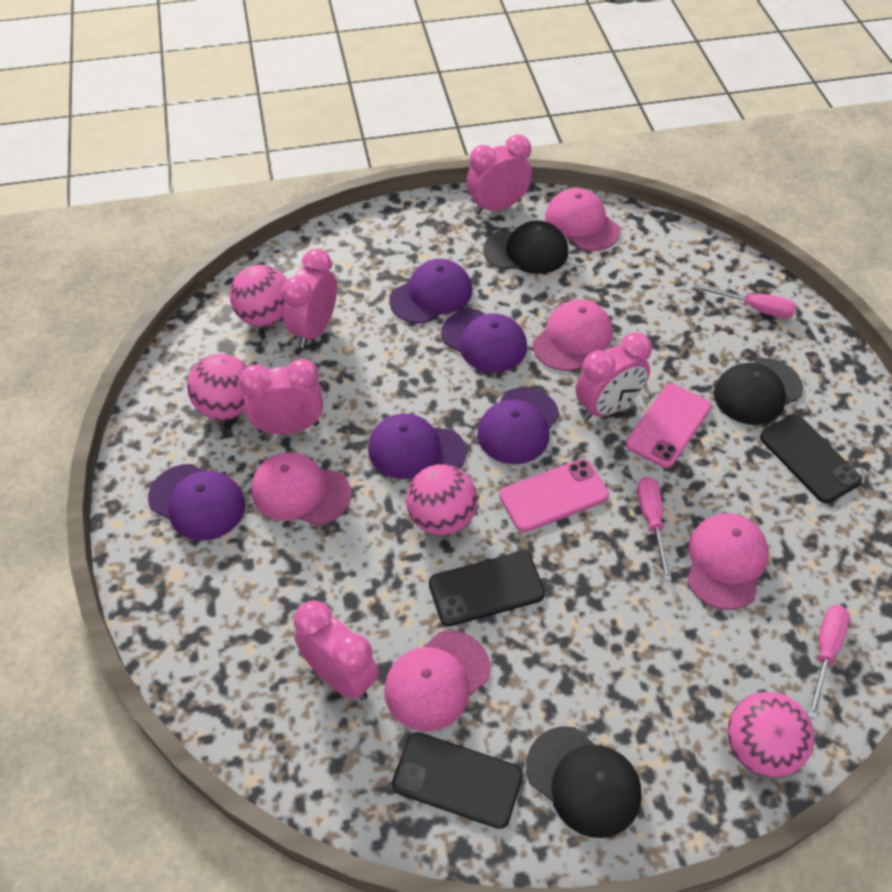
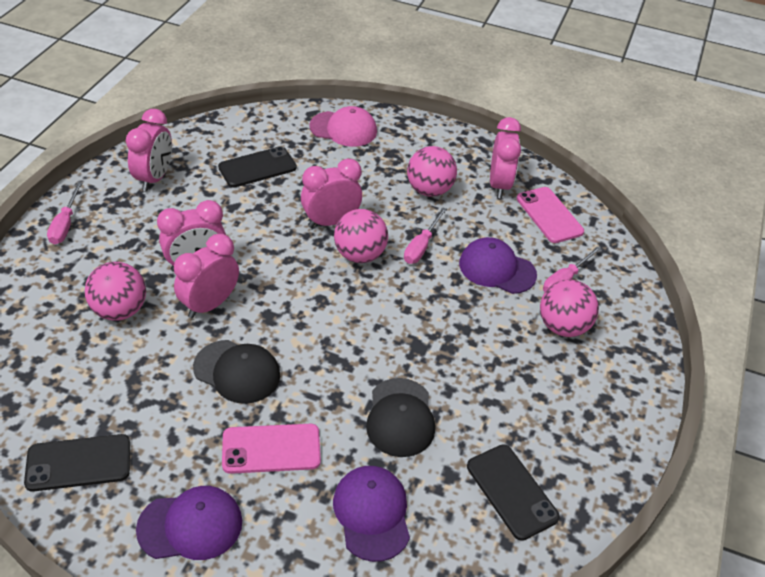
black cap: 3 -> 2
pink cap: 5 -> 1
purple cap: 5 -> 3

